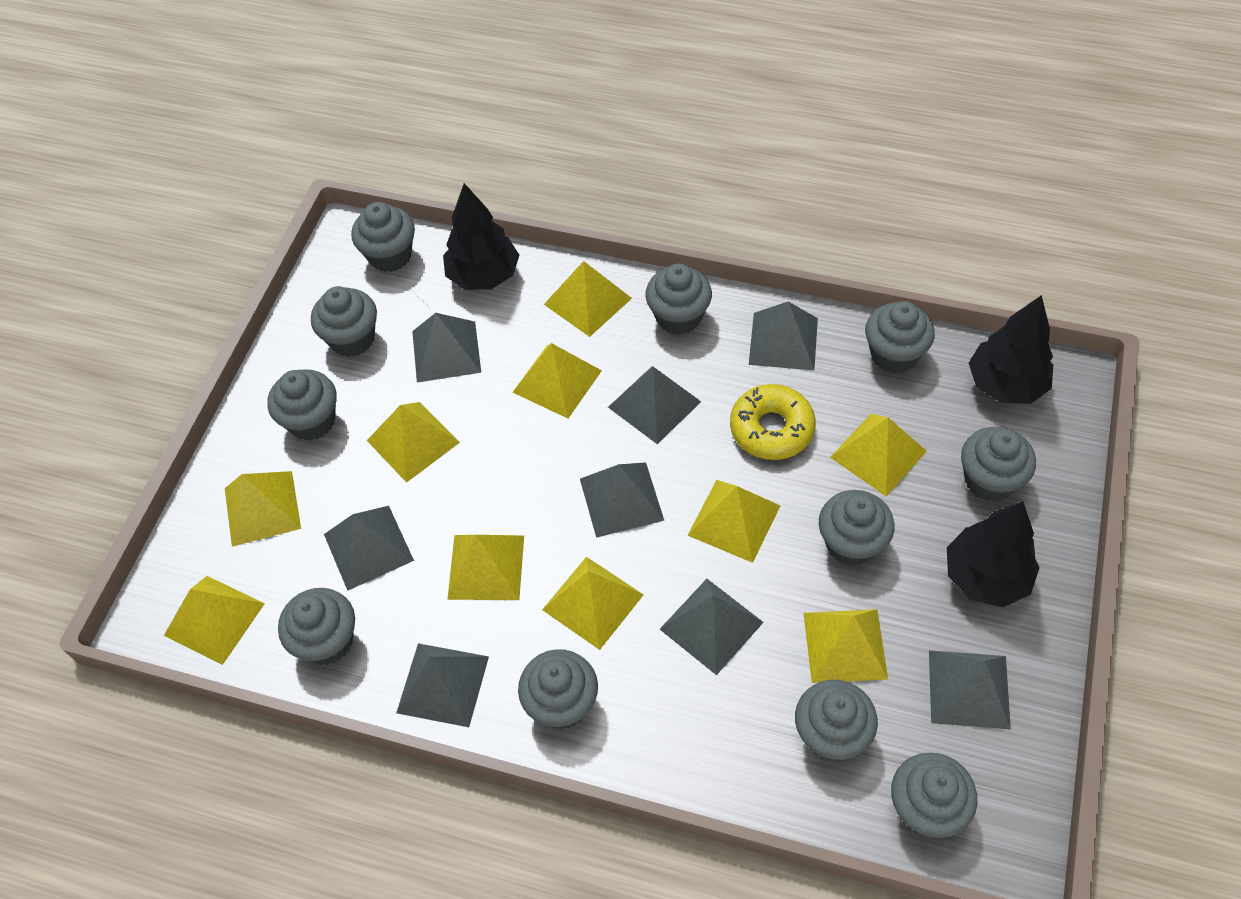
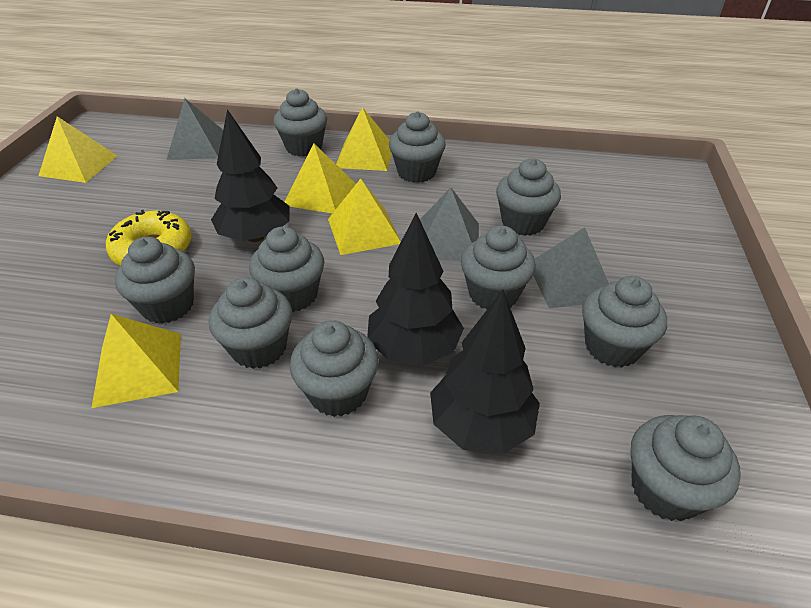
grey cupcake: 11 -> 10
grey pyramid: 8 -> 3
yellow pyramid: 10 -> 5

